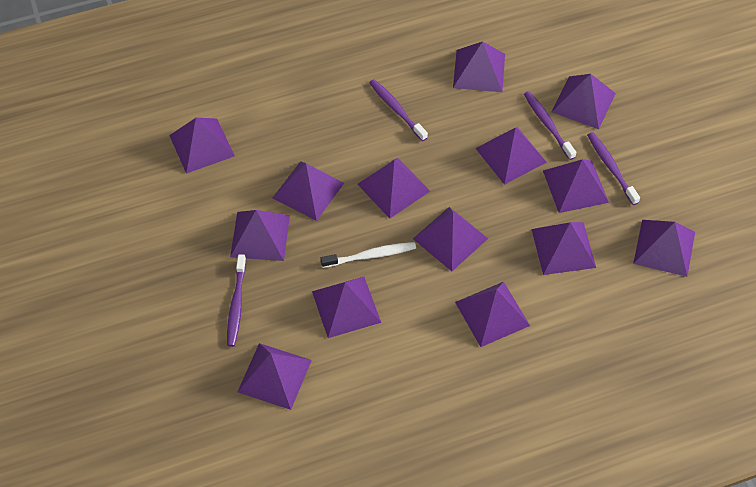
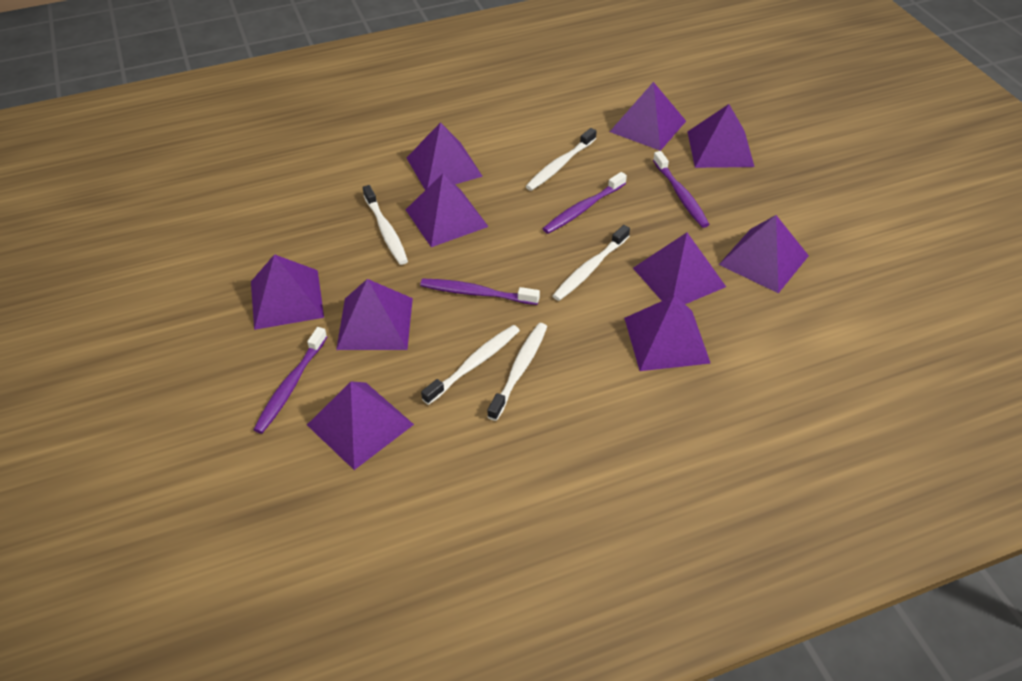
purple pyramid: 14 -> 10
white toothbrush: 1 -> 5

